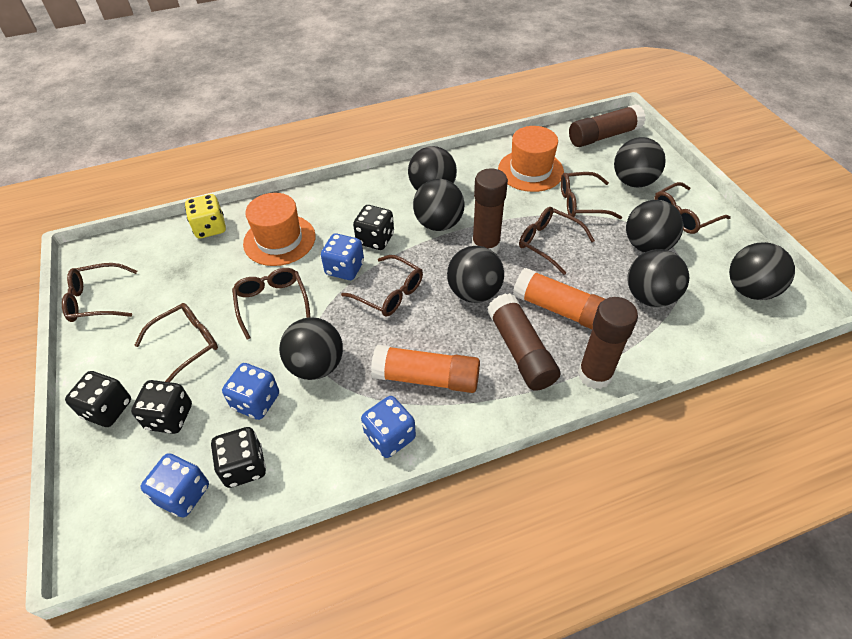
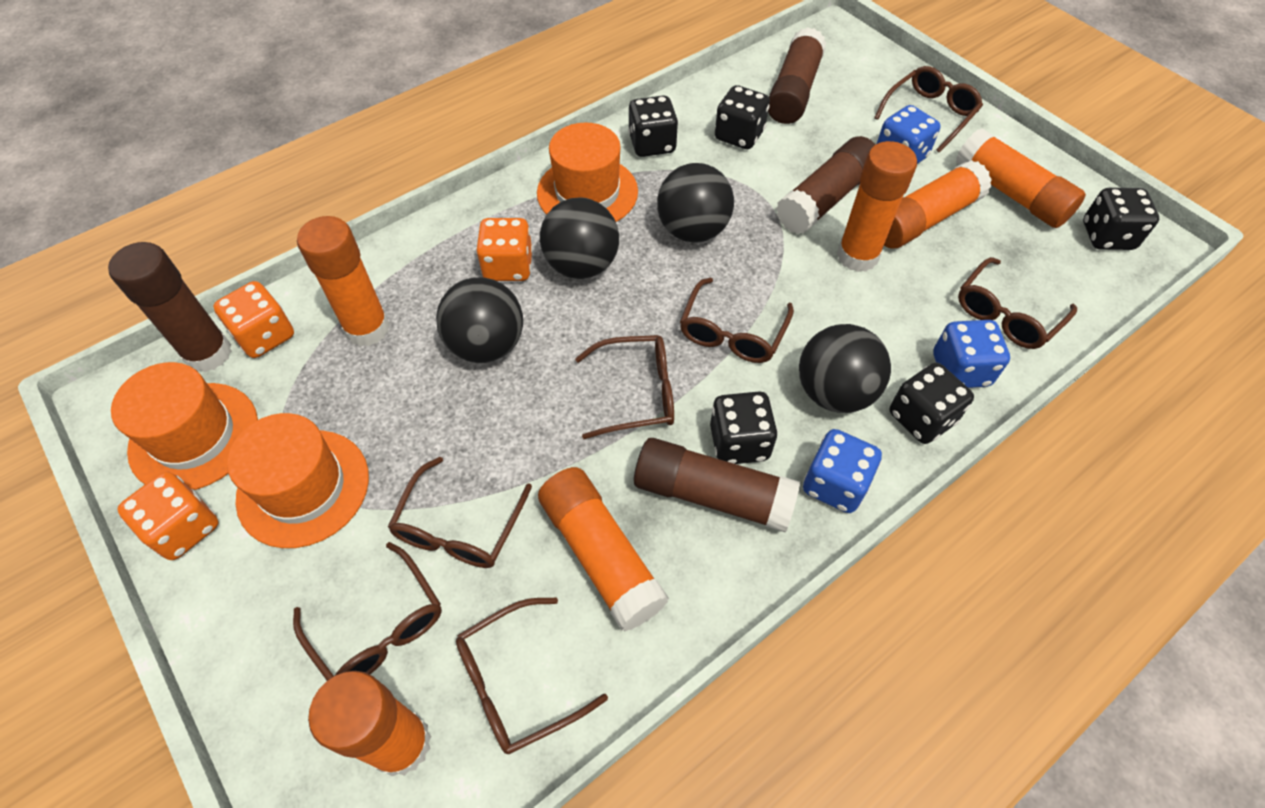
black ball: 8 -> 4
black dice: 4 -> 5
blue dice: 4 -> 3
orange dice: 0 -> 3
orange glue stick: 2 -> 6
orange hat: 2 -> 3
yellow dice: 1 -> 0

